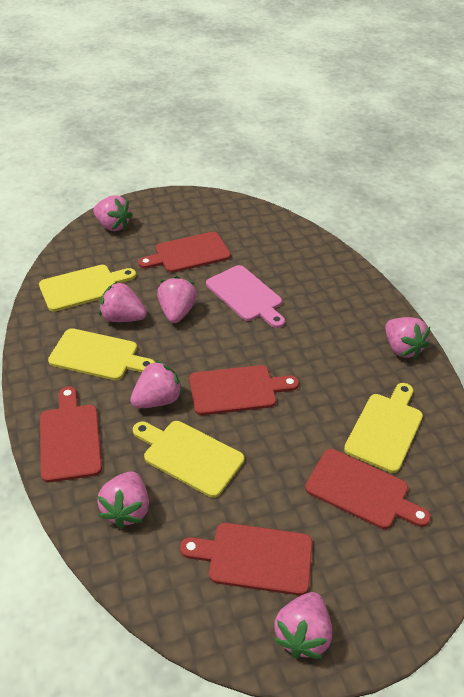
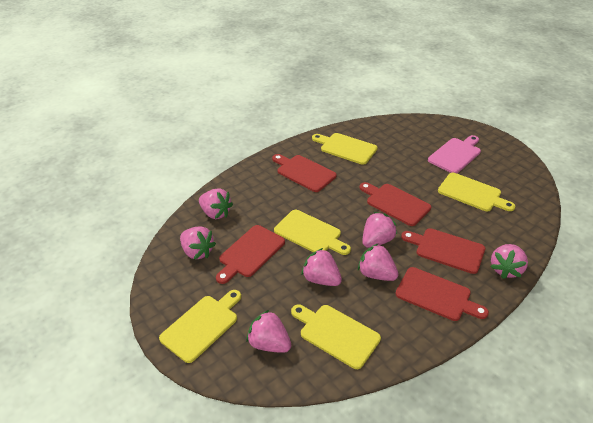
yellow cutting board: 4 -> 5

